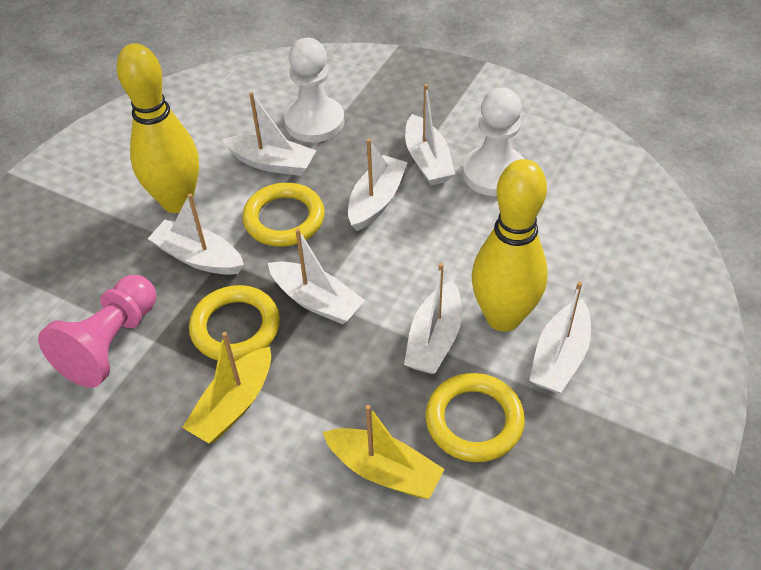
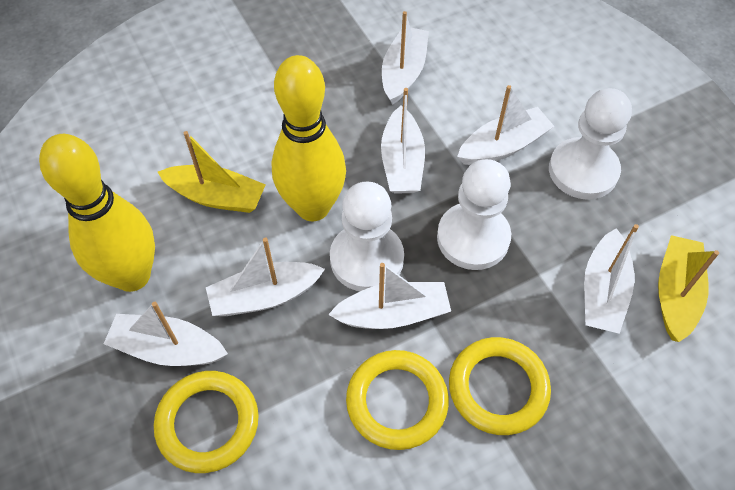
pink pawn: 1 -> 0
white pawn: 2 -> 3

